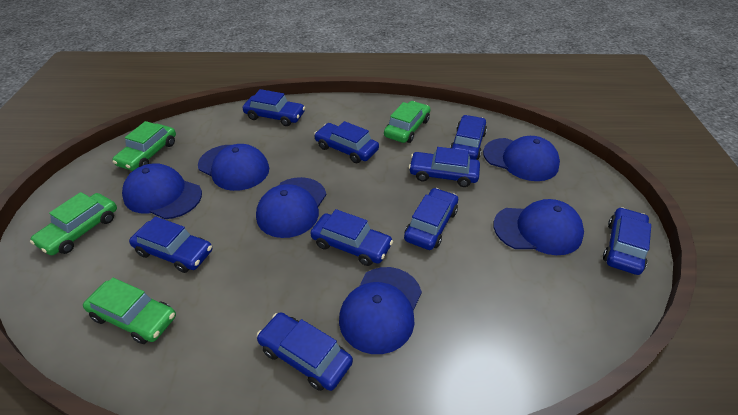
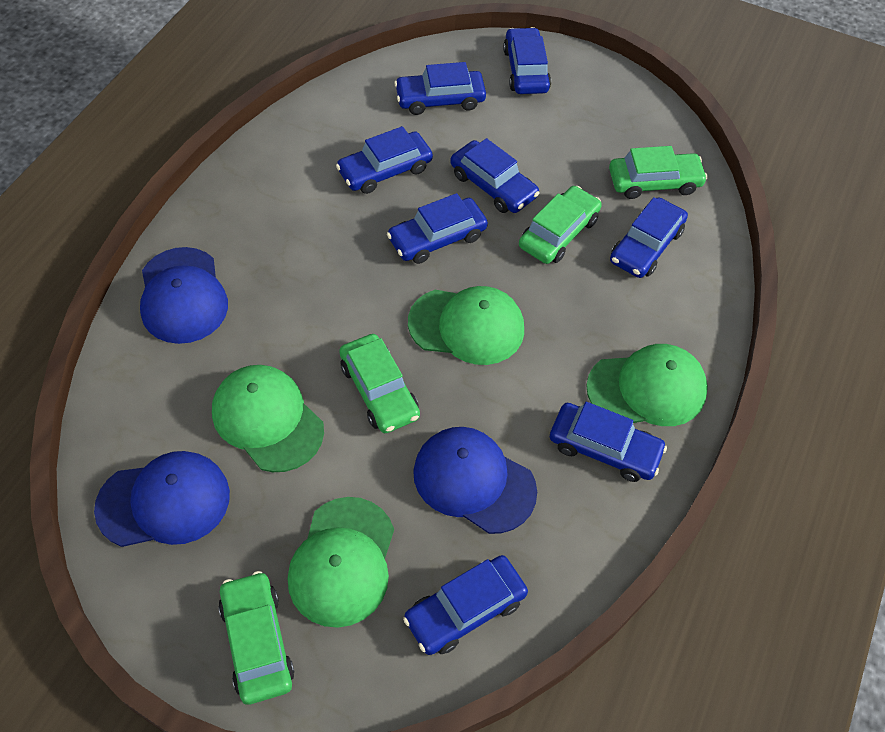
blue cap: 6 -> 3
blue car: 9 -> 8
green cap: 0 -> 4

